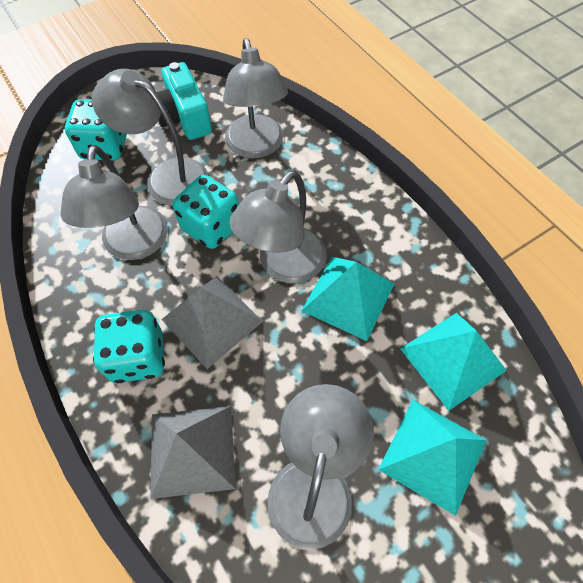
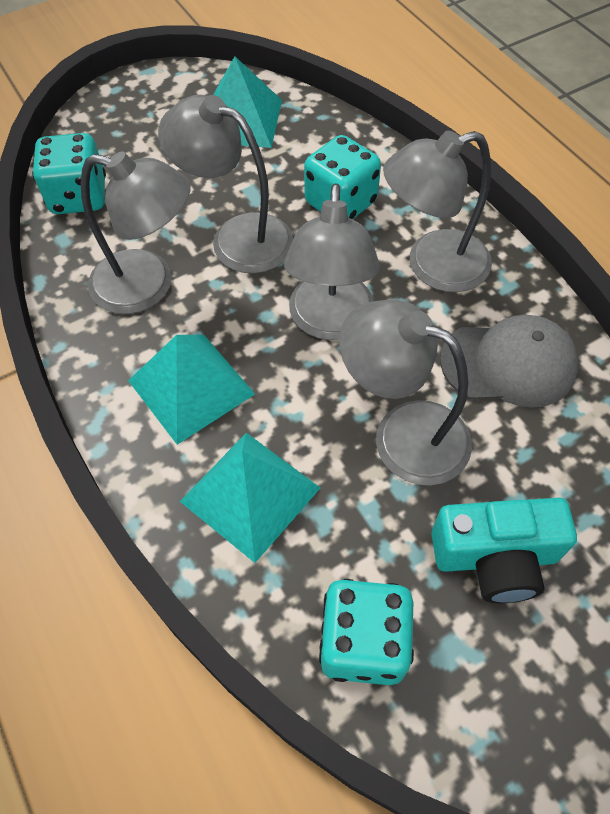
grey cap: 0 -> 1
grey pyramid: 2 -> 0

